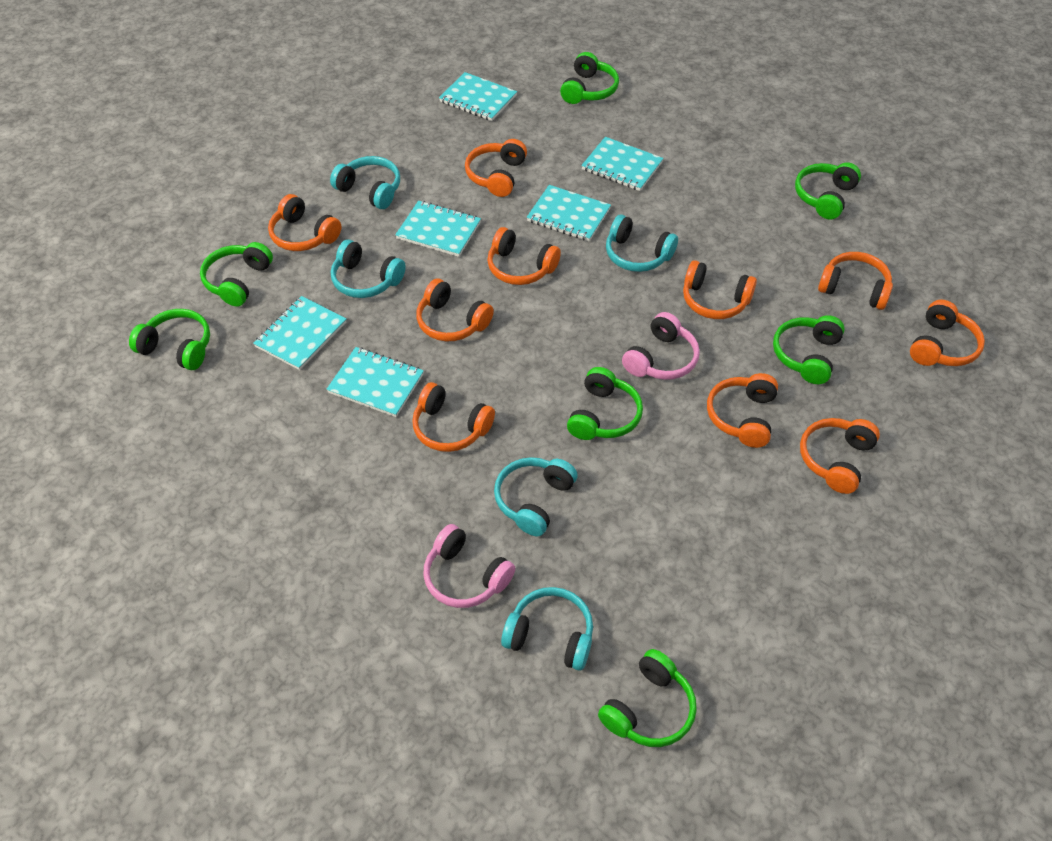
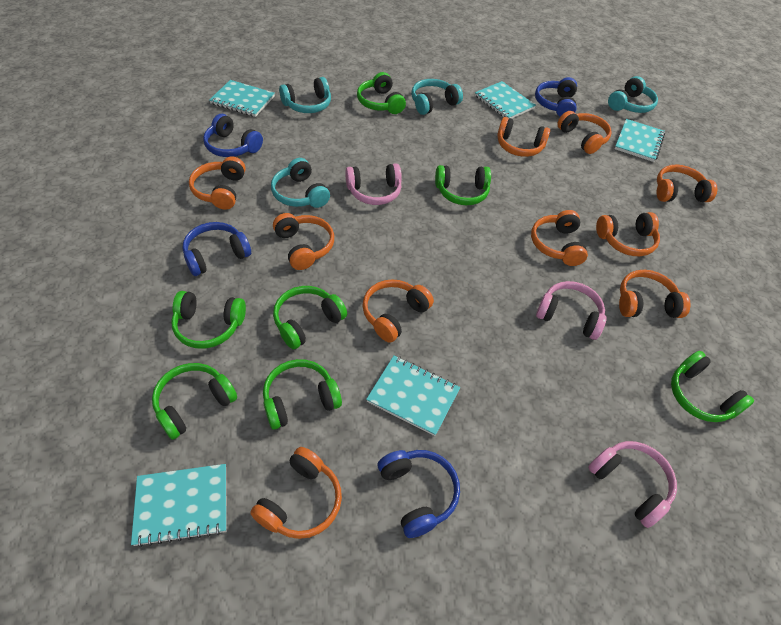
blue headphones: 0 -> 4
pink headphones: 2 -> 3
turquoise headphones: 5 -> 4
turquoise notebook: 6 -> 5

